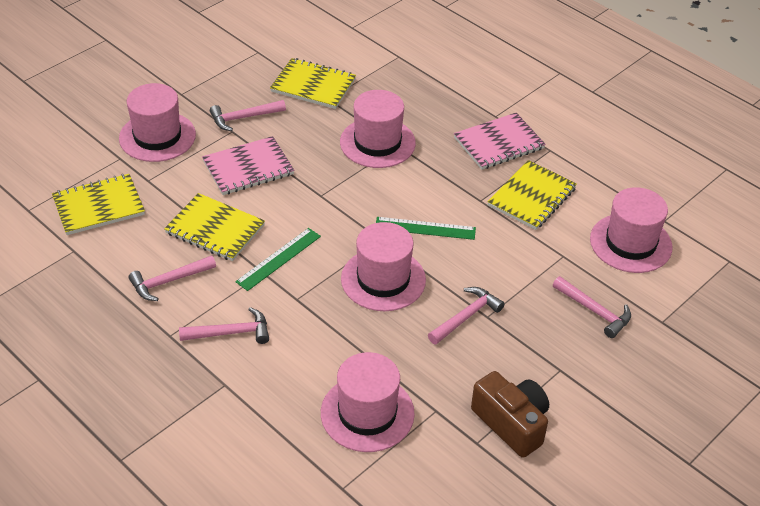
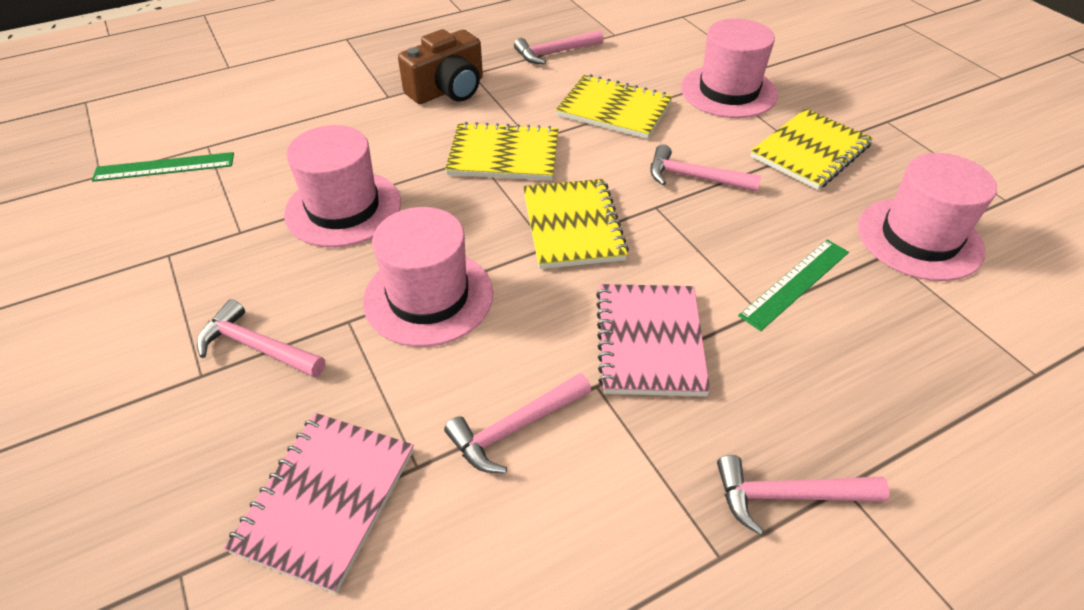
pink hat: 5 -> 4

